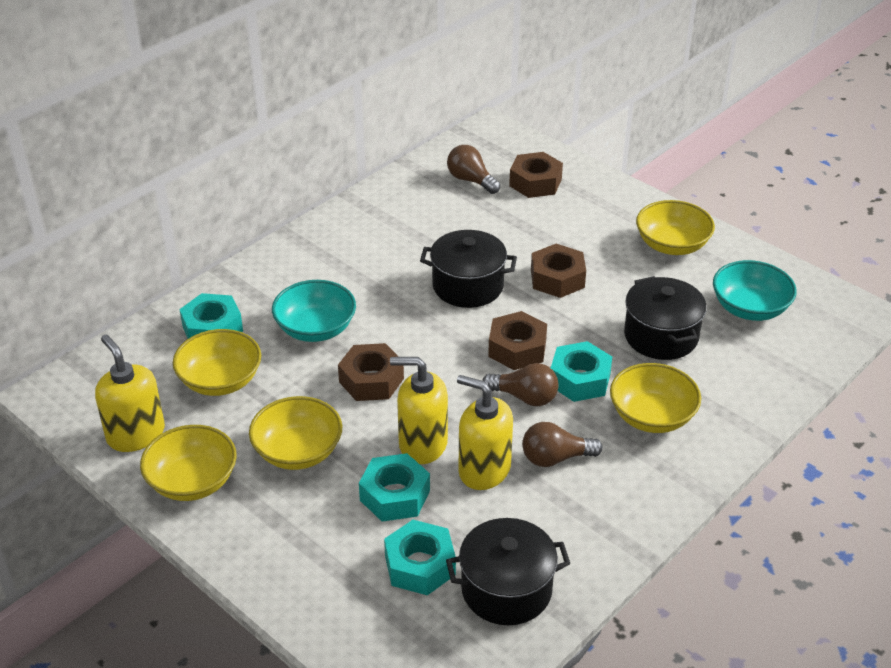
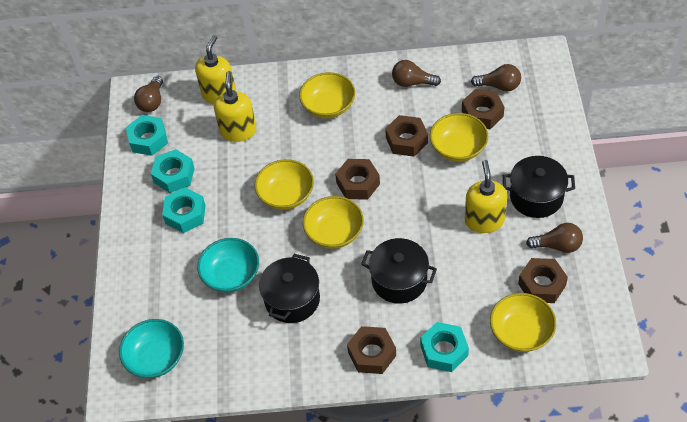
brown light bulb: 3 -> 4
brown nut: 4 -> 5

